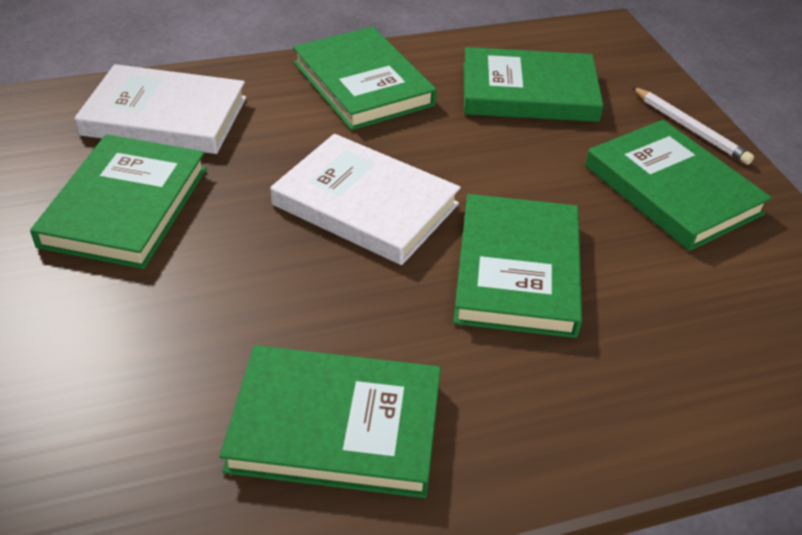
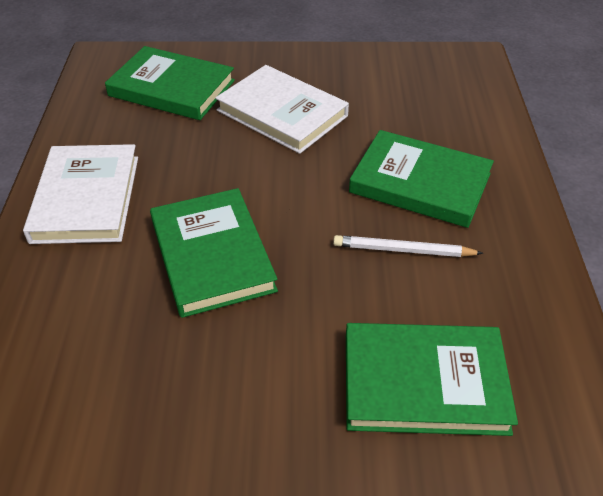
green book: 6 -> 4

